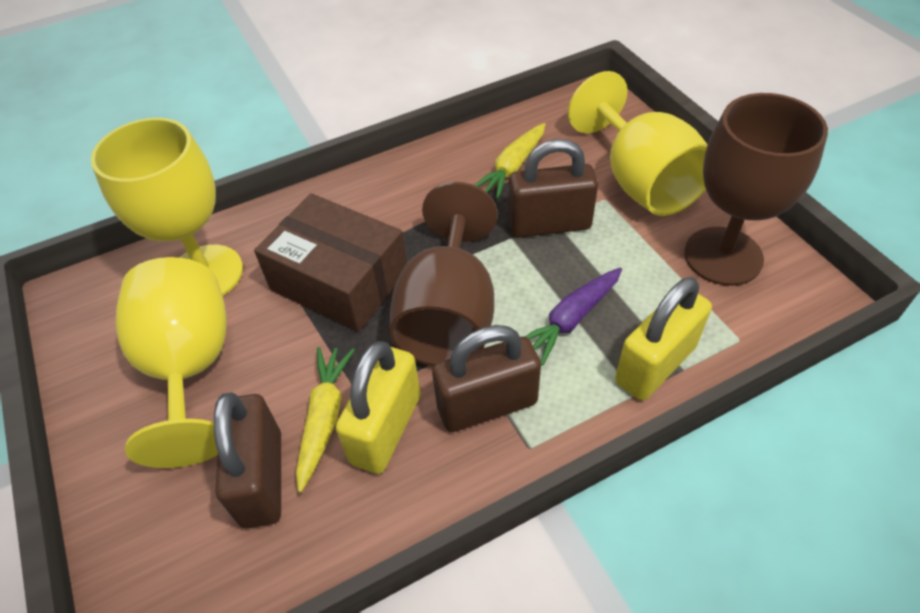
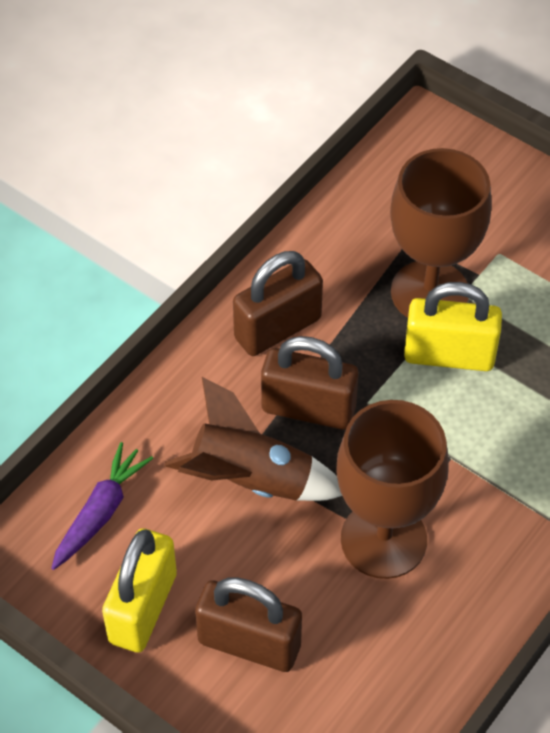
brown box: 1 -> 0
brown rocket: 0 -> 1
yellow carrot: 2 -> 0
yellow goblet: 3 -> 0

